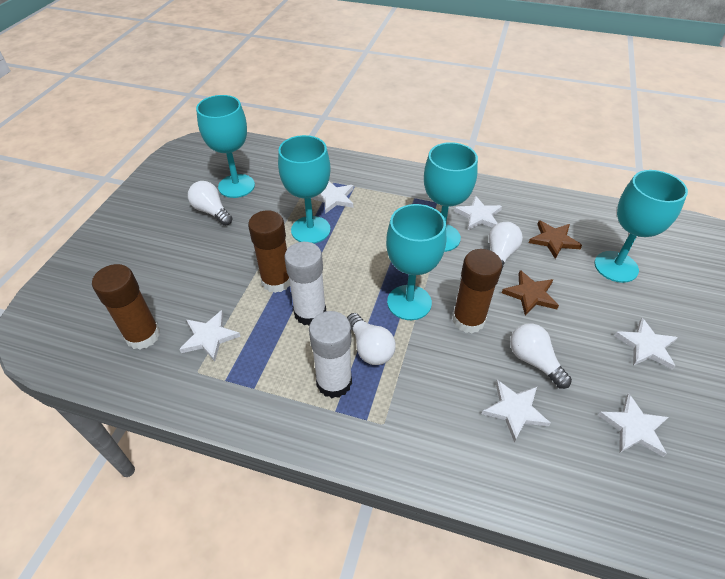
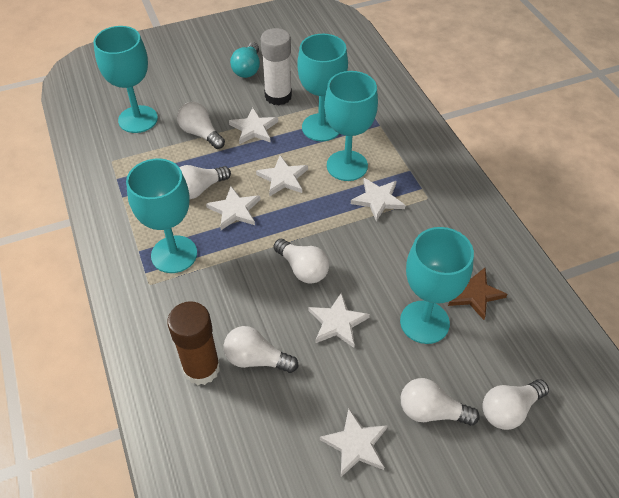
brown glue stick: 3 -> 1
brown star: 2 -> 1
turquoise light bulb: 0 -> 1
white glue stick: 2 -> 1
white light bulb: 4 -> 6

